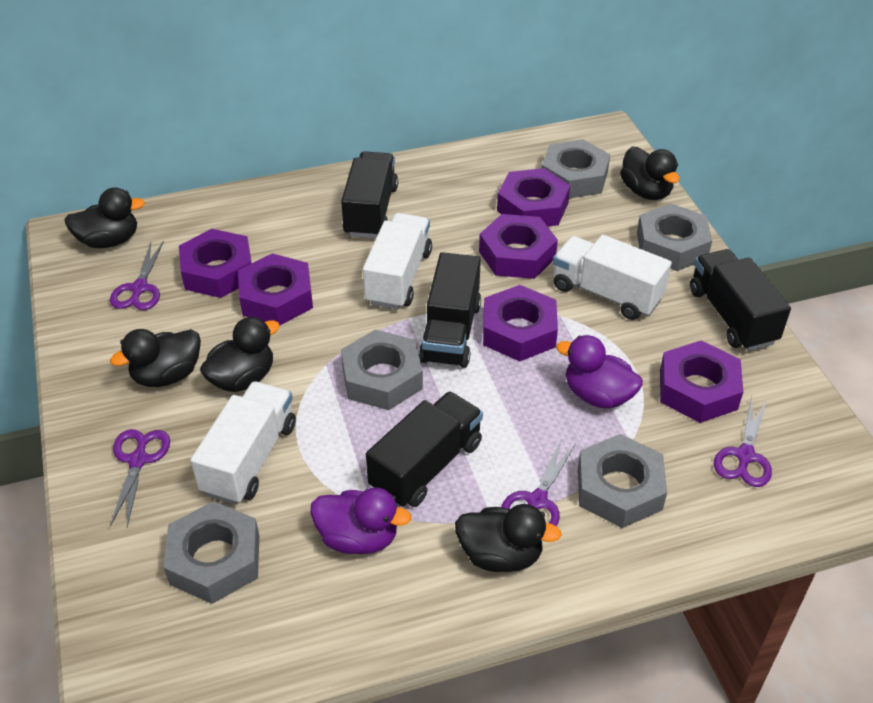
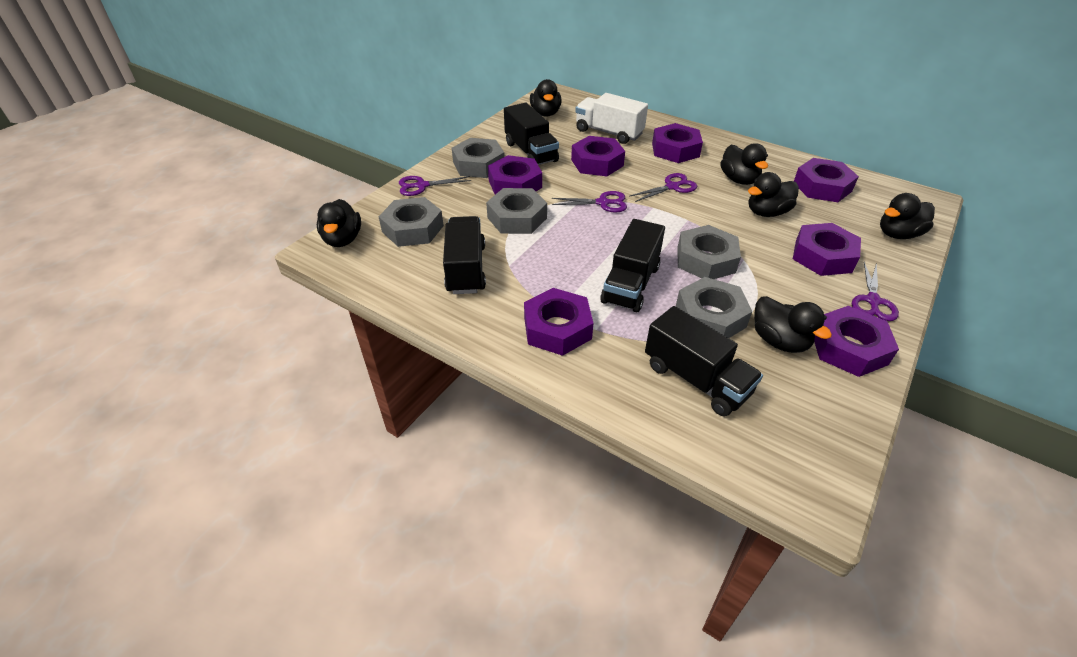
black duck: 5 -> 6
purple duck: 2 -> 0
purple nut: 6 -> 7
white truck: 3 -> 1

